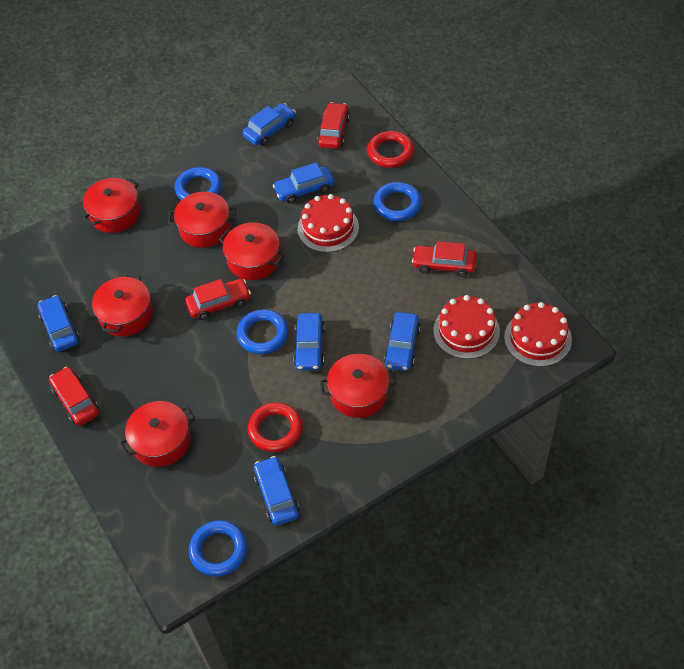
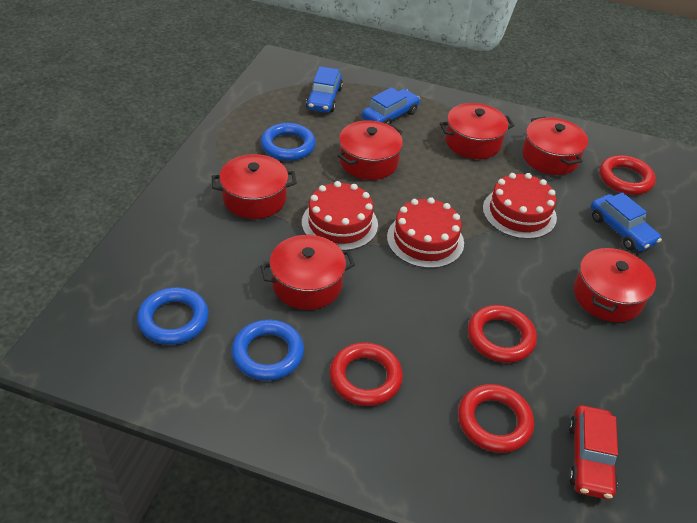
blue car: 6 -> 3
blue ring: 4 -> 3
red car: 4 -> 1
red ring: 2 -> 4

